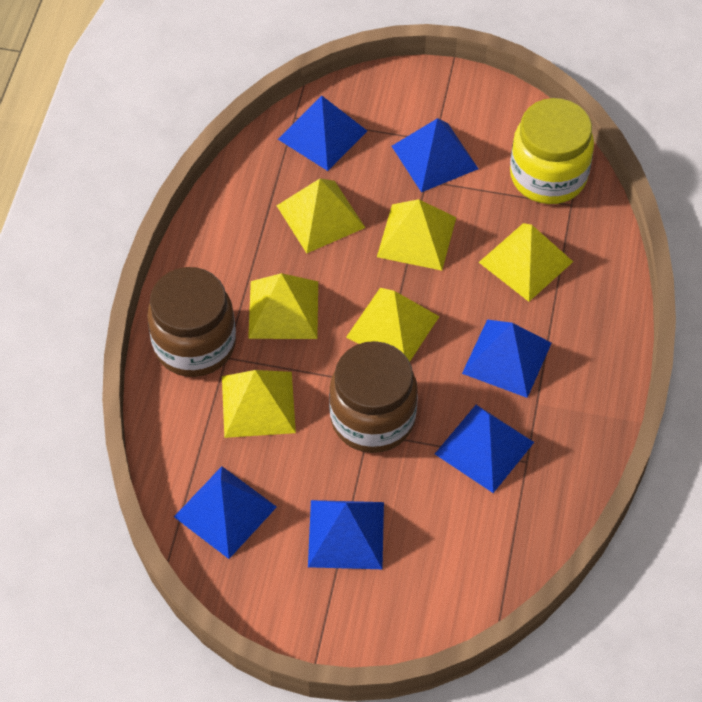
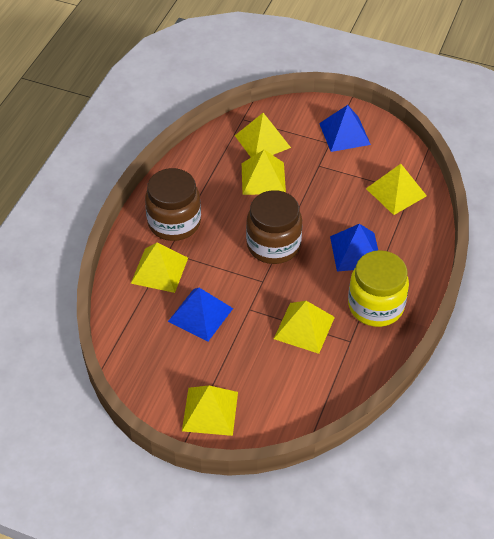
blue pyramid: 6 -> 3

